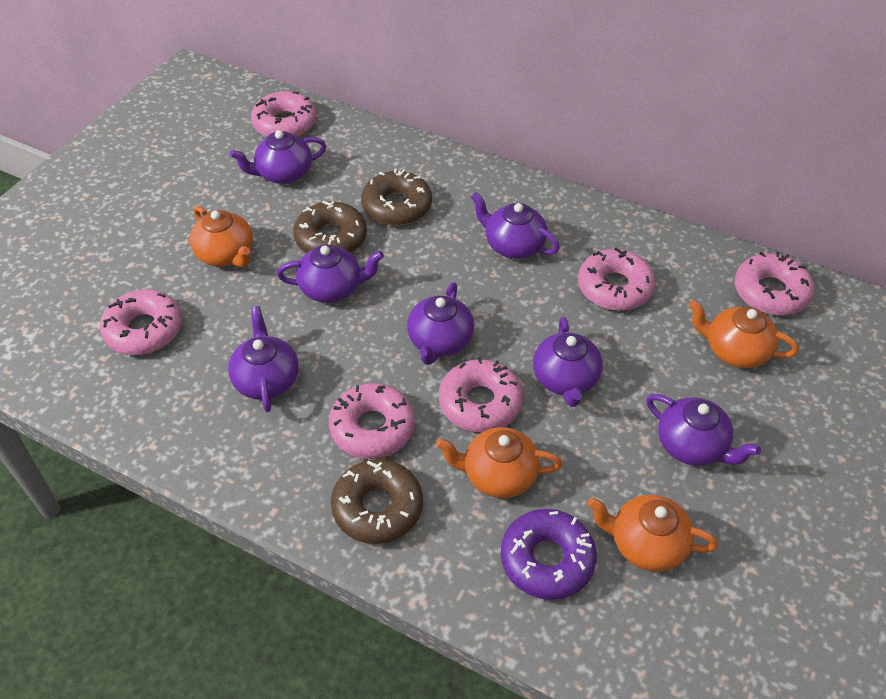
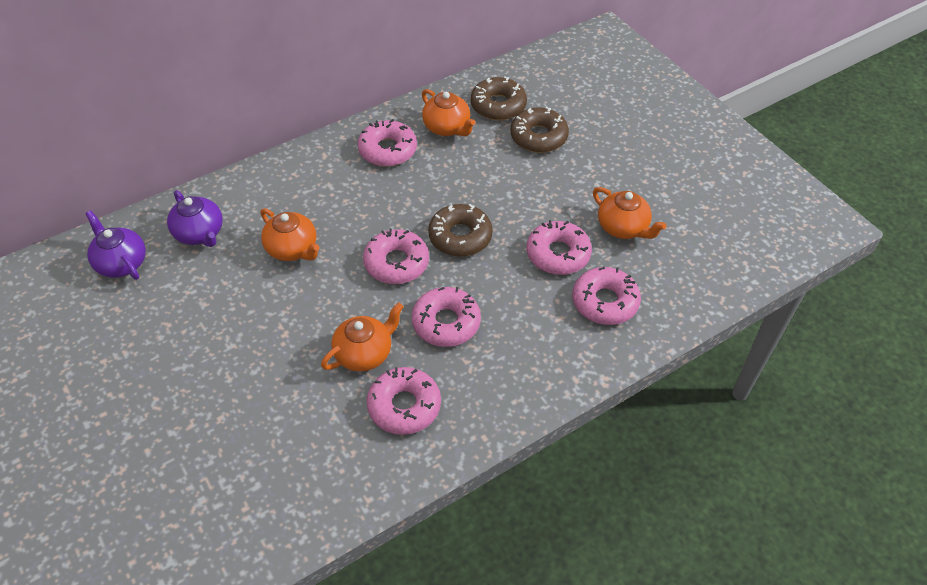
purple donut: 1 -> 0
purple teapot: 7 -> 2

